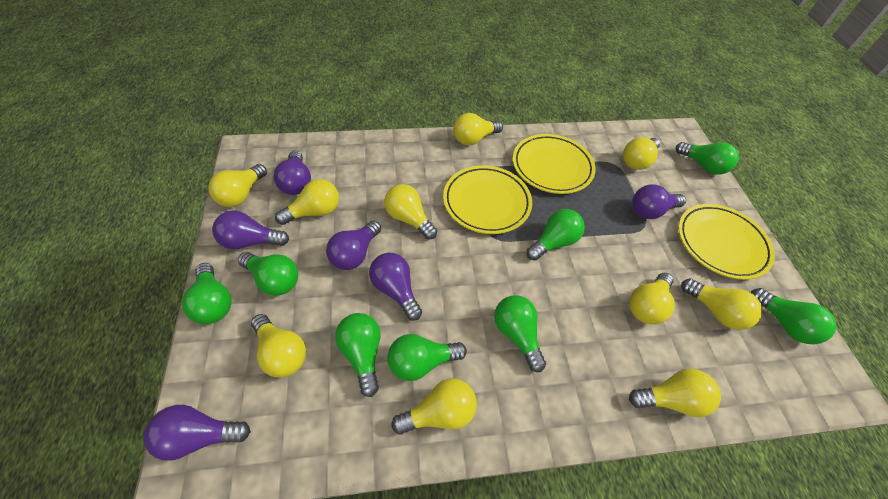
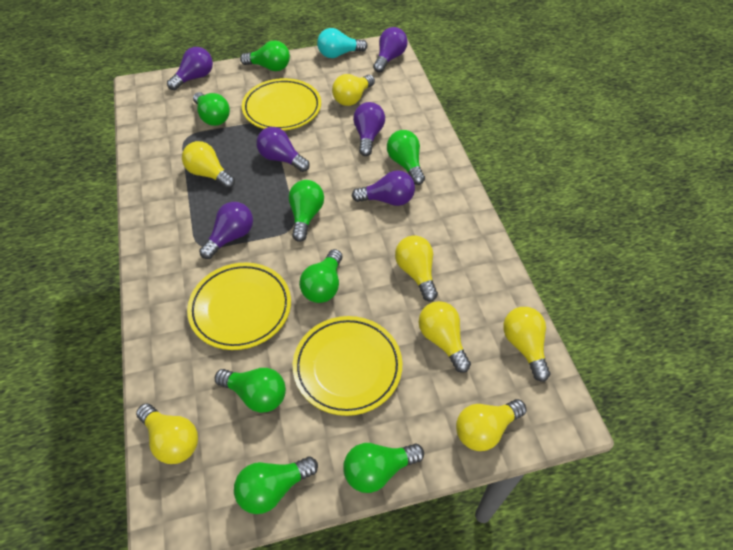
turquoise light bulb: 0 -> 1
yellow light bulb: 10 -> 7

